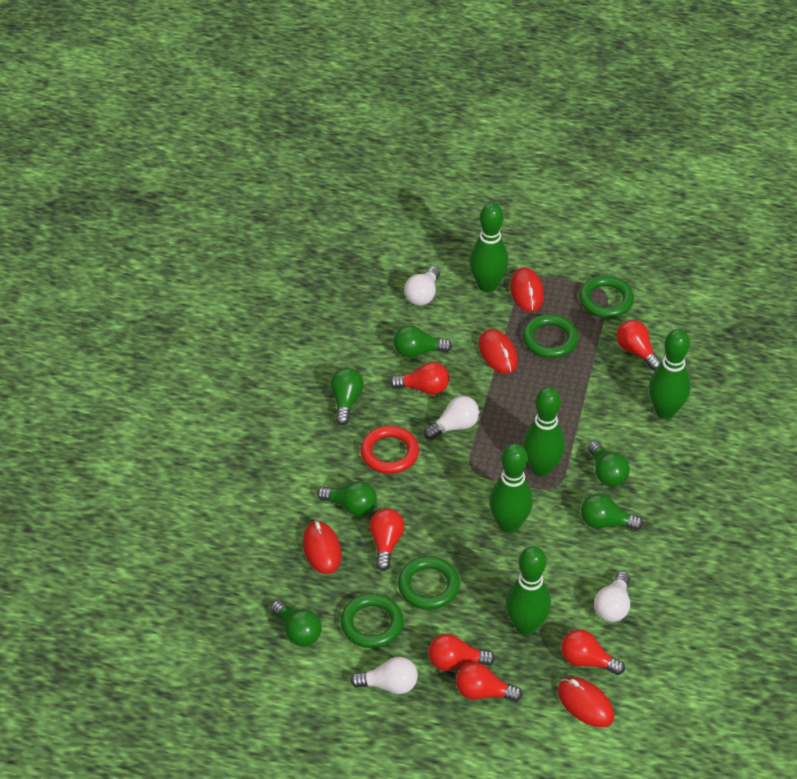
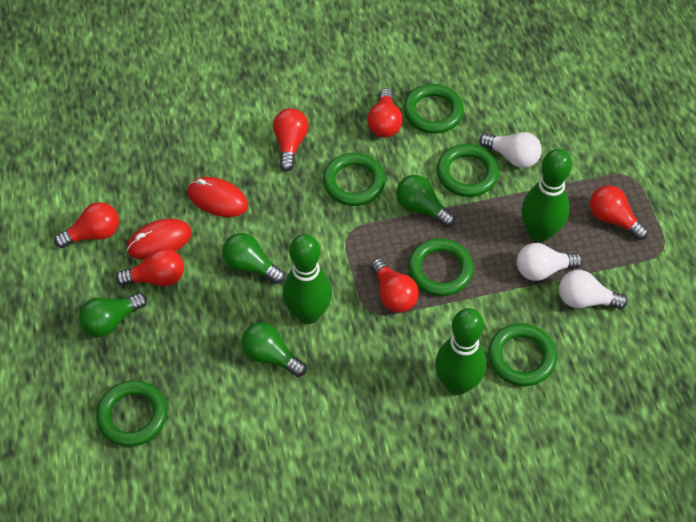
green bowling pin: 5 -> 3
green light bulb: 6 -> 4
green ring: 4 -> 6
red mouse: 4 -> 2
red ring: 1 -> 0
white light bulb: 4 -> 3

